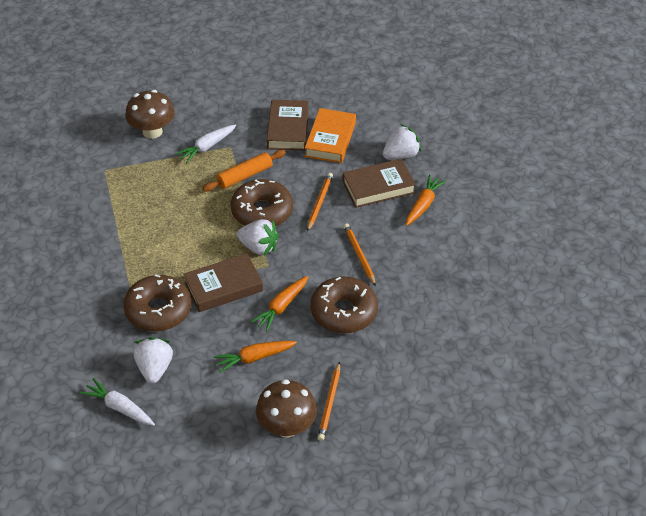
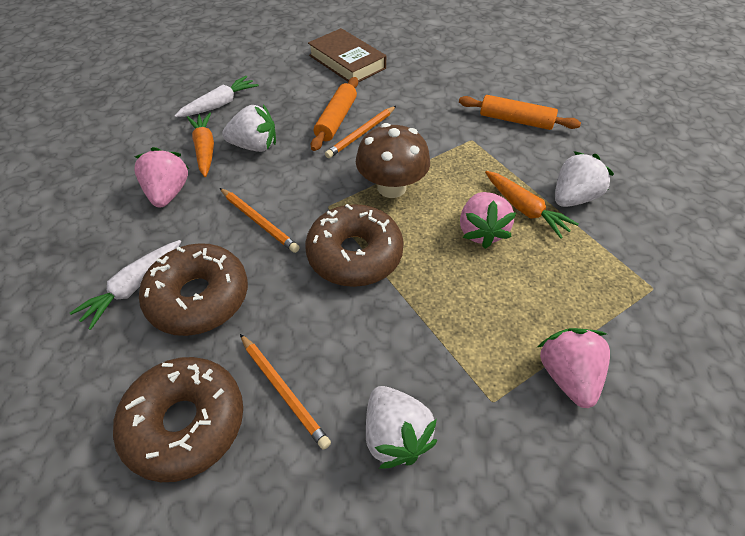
brown book: 3 -> 1
brown mushroom: 2 -> 1
orange book: 1 -> 0
orange carrot: 3 -> 2
orange rolling pin: 1 -> 2
pink strawberry: 0 -> 3

